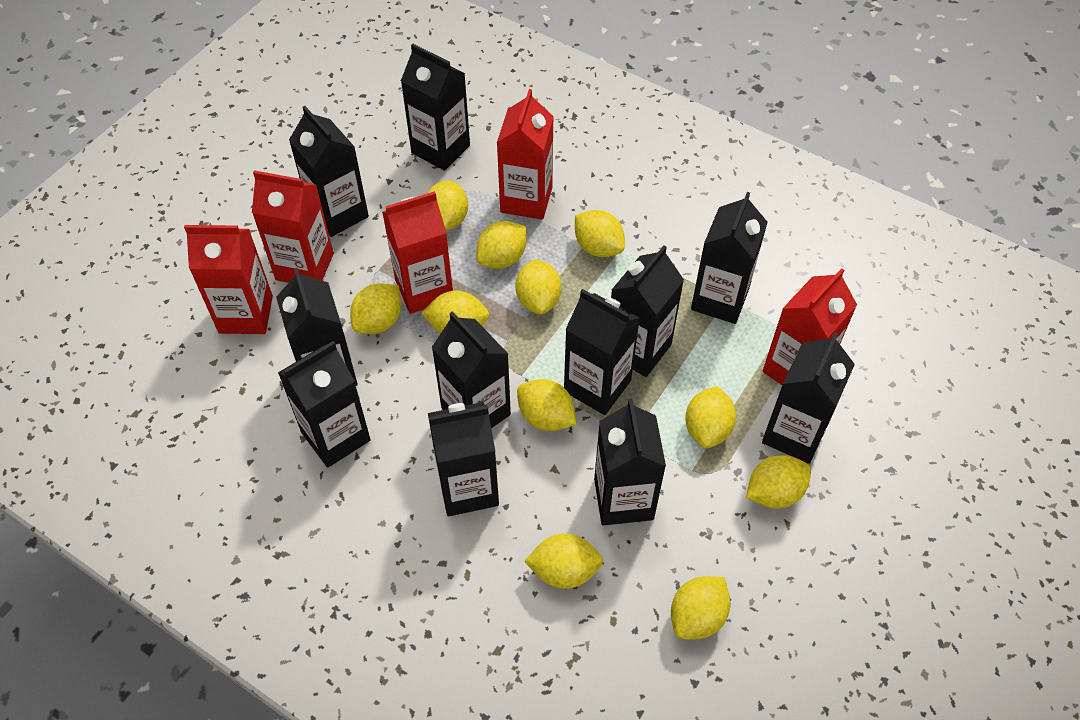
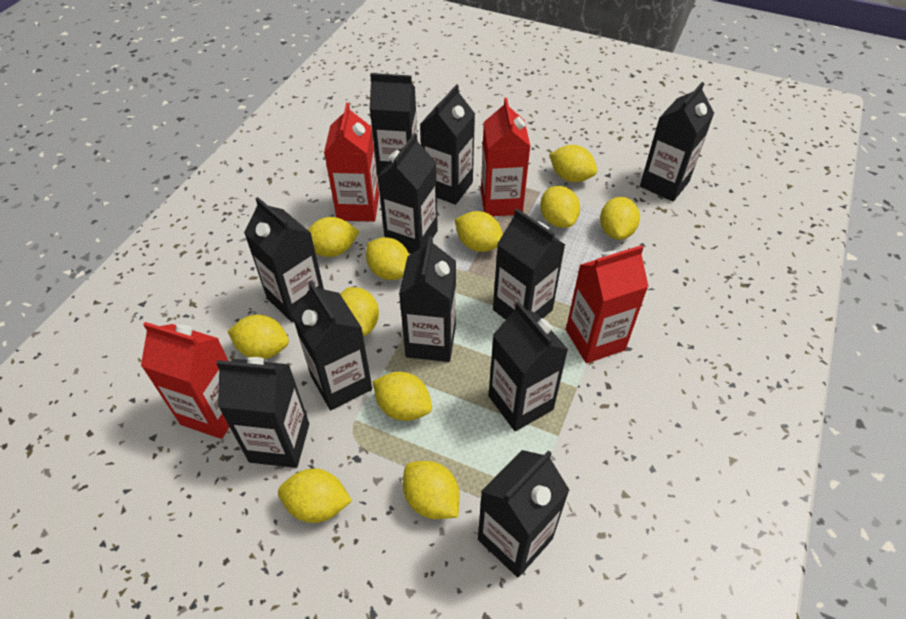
red carton: 5 -> 4

